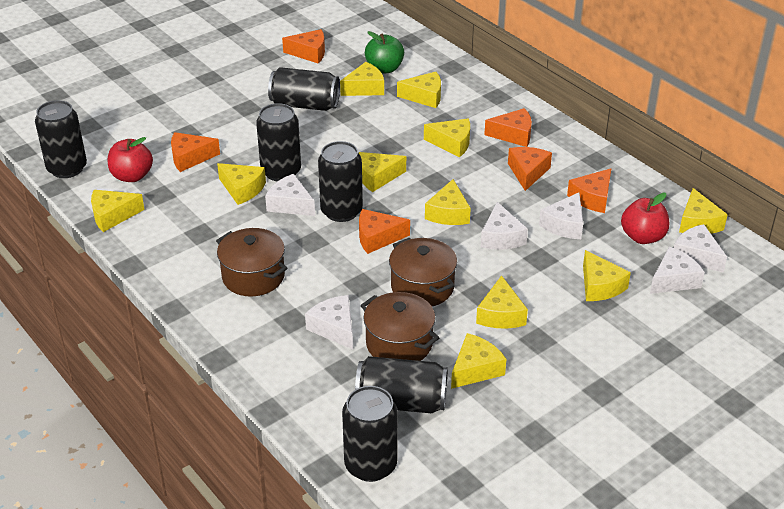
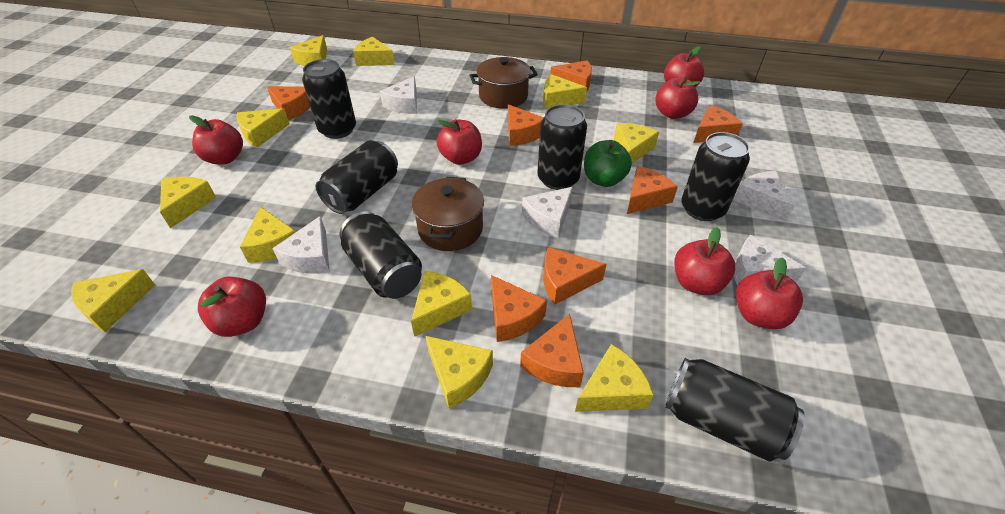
brown pot: 3 -> 2
orange cheese: 6 -> 8
red apple: 2 -> 7
white cheese: 6 -> 5

